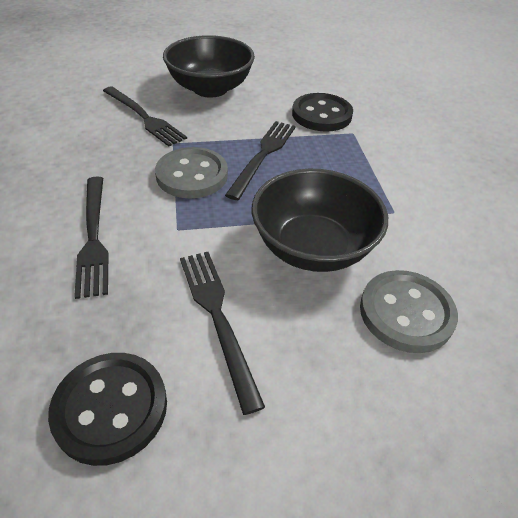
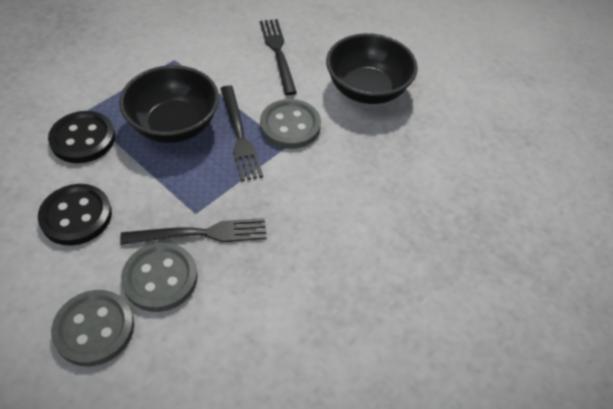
black fork: 4 -> 3
grey button: 2 -> 3

